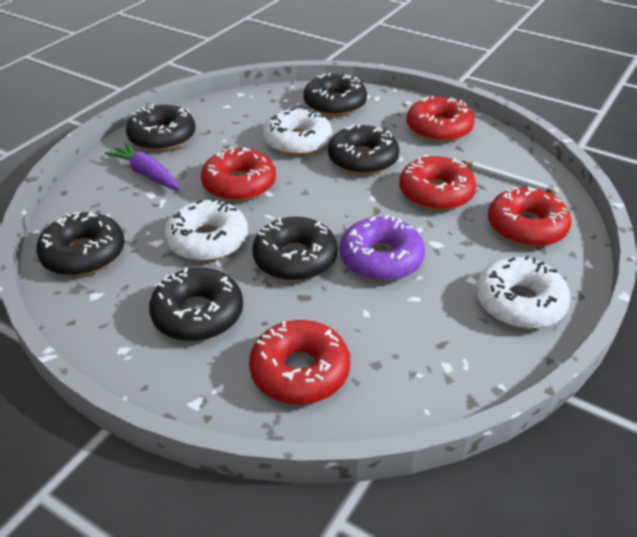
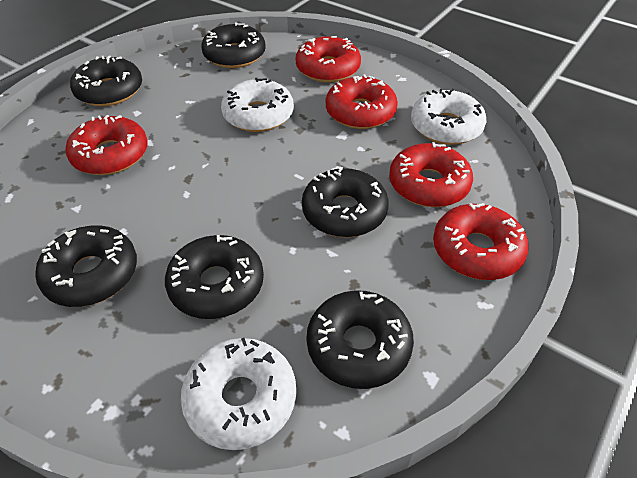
purple carrot: 1 -> 0
purple donut: 1 -> 0
white pencil: 1 -> 0

